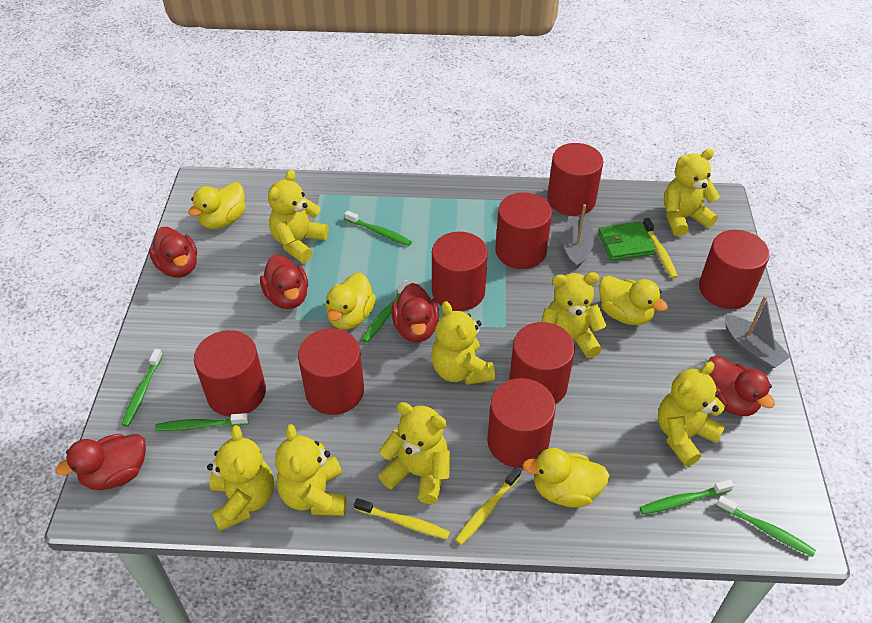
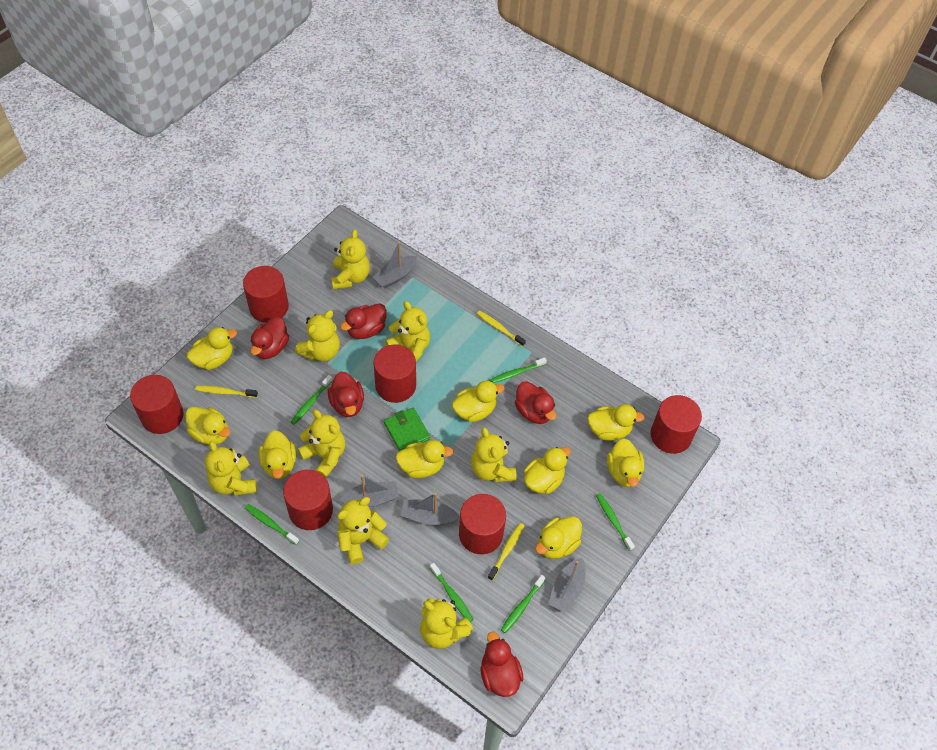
grey boat: 2 -> 4
red cylinder: 8 -> 6
yellow duck: 4 -> 9

